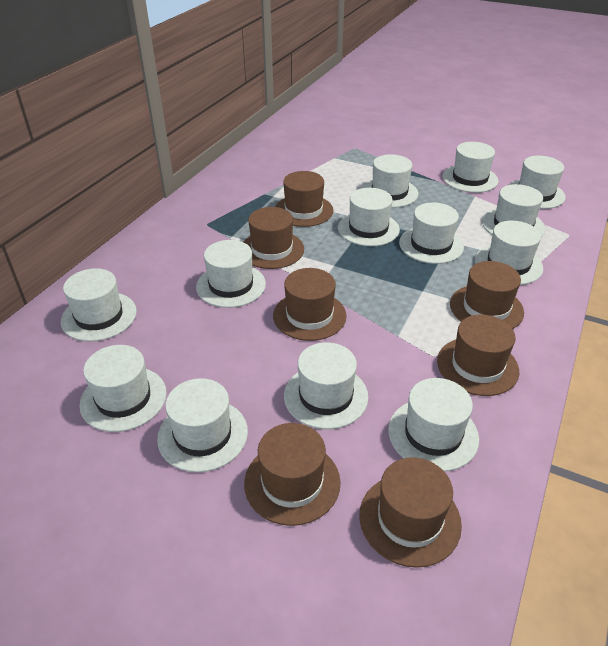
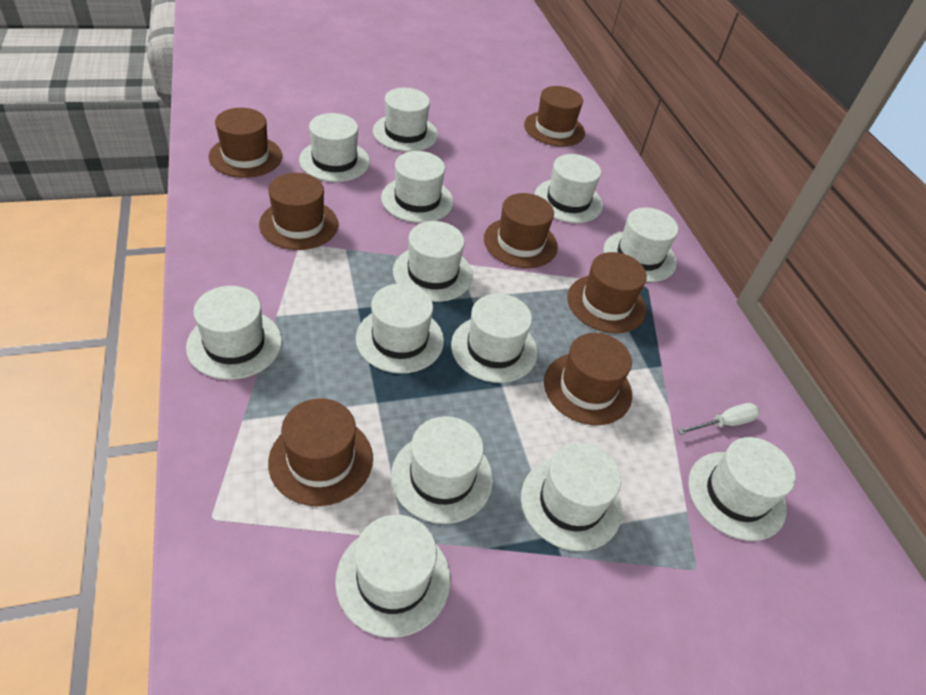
white screwdriver: 0 -> 1

